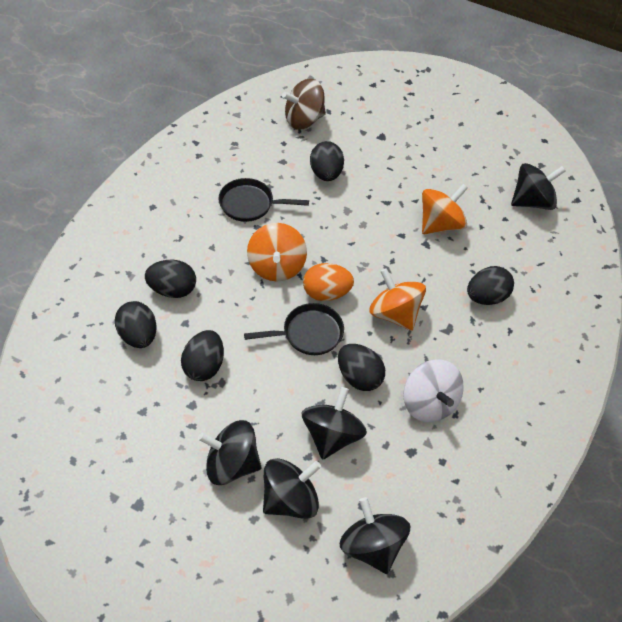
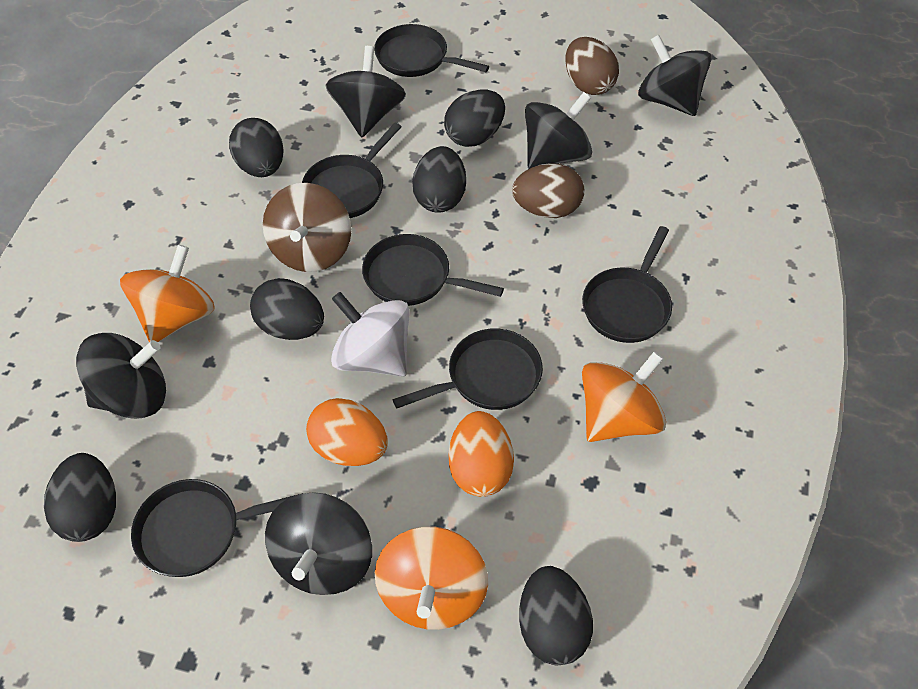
black pan: 2 -> 6
brown egg: 0 -> 2
orange egg: 1 -> 2

